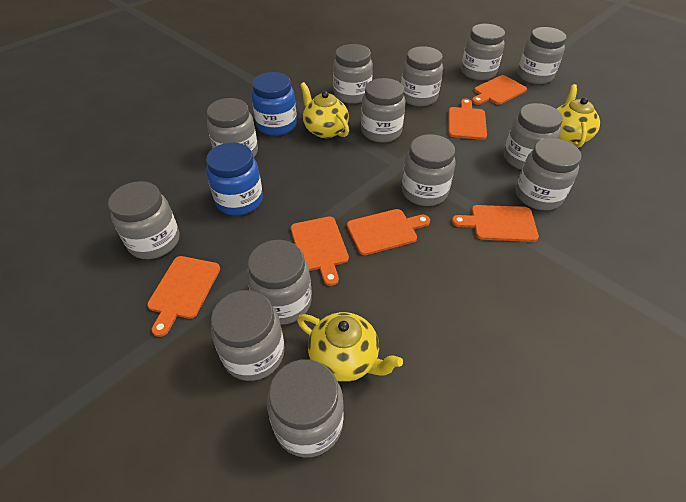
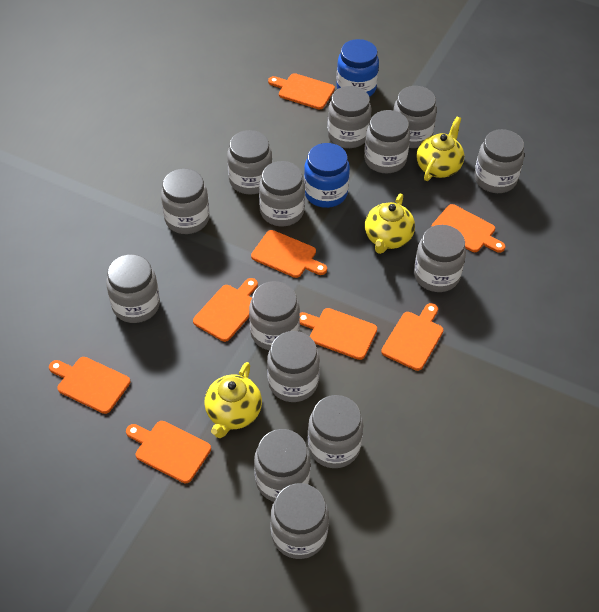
grey jar: 13 -> 14
orange cutting board: 6 -> 8

